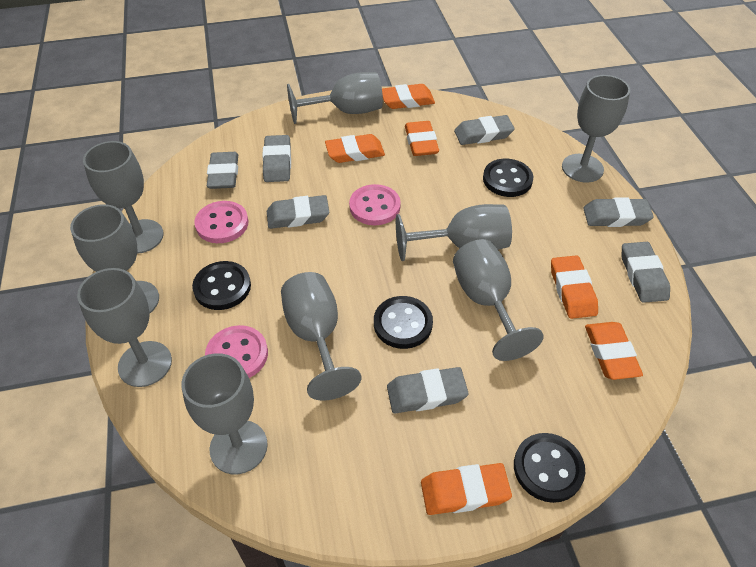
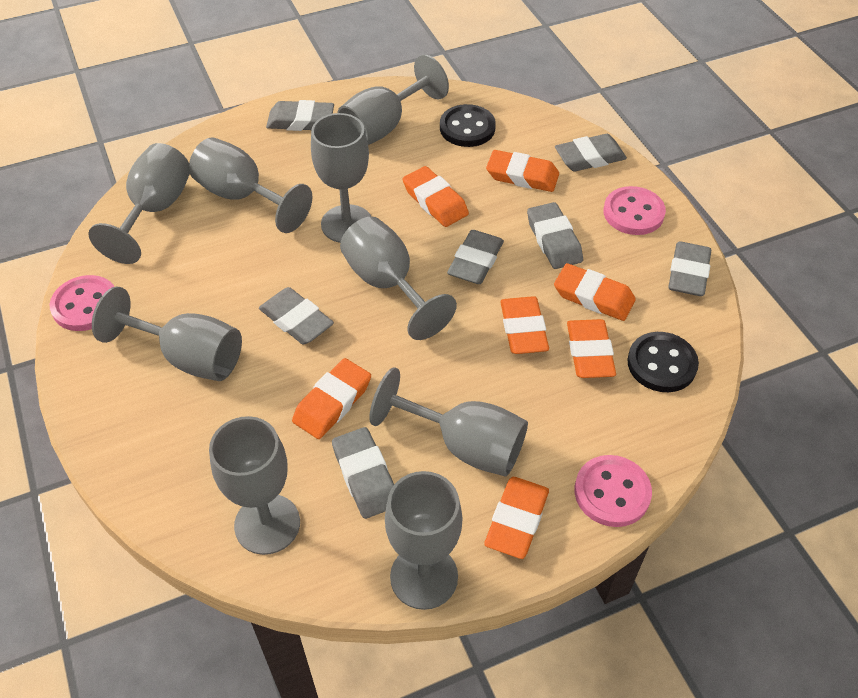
black button: 4 -> 2
orange eraser: 6 -> 7

